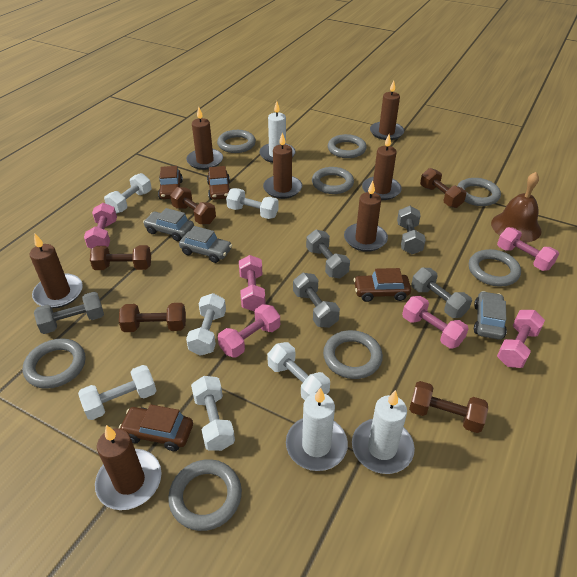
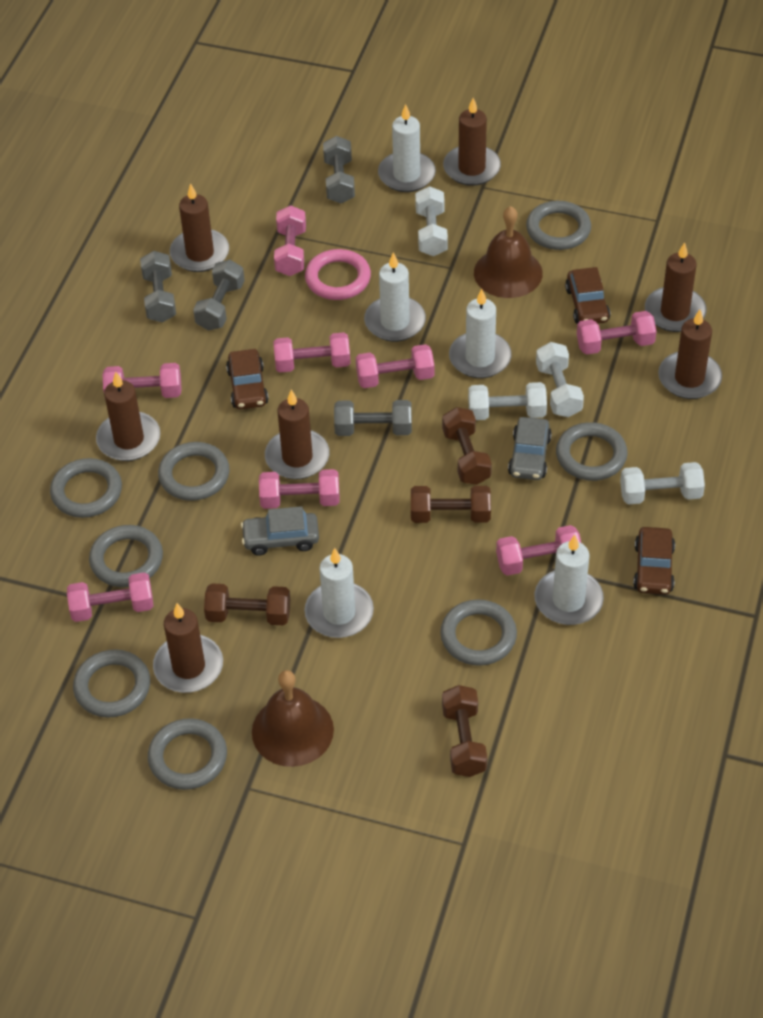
brown bell: 1 -> 2
brown car: 4 -> 3
brown dumbbell: 5 -> 4
grey car: 3 -> 2
grey dumbbell: 5 -> 4
pink dumbbell: 6 -> 8
pink ring: 0 -> 1
white candle: 3 -> 5
white dumbbell: 6 -> 4

